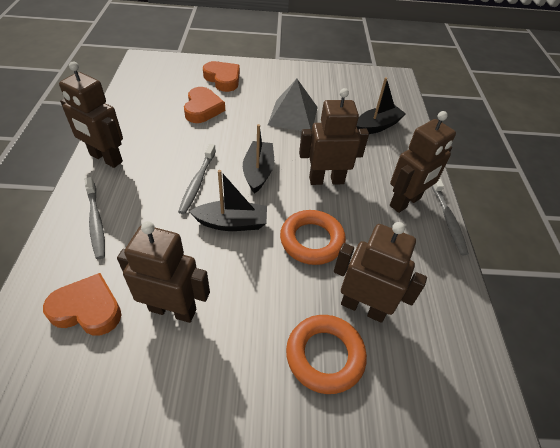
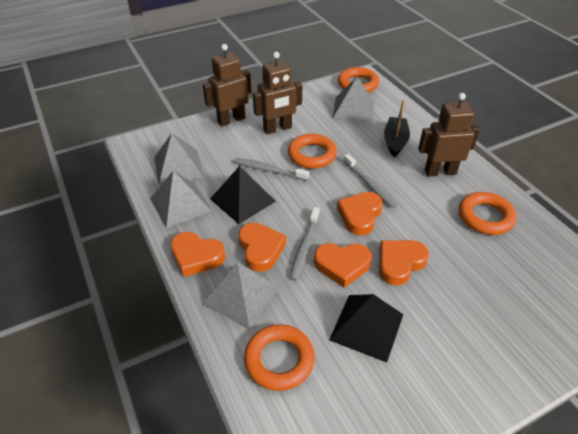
black boat: 3 -> 1
black pyramid: 0 -> 2
brown robot: 5 -> 3
grey pyramid: 1 -> 4
orange heart: 3 -> 5
orange ring: 2 -> 4

